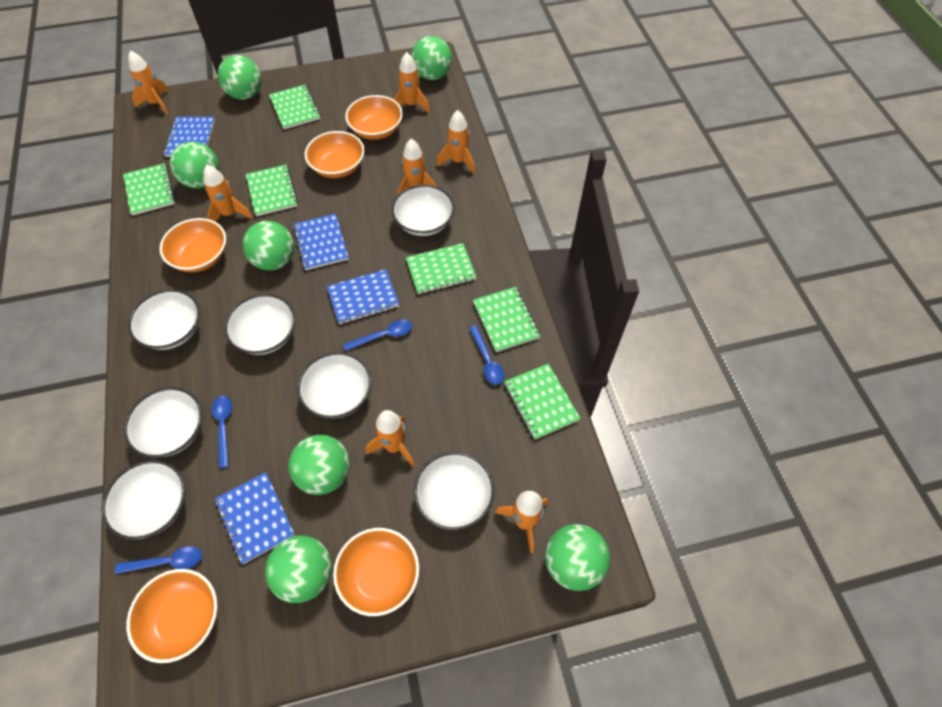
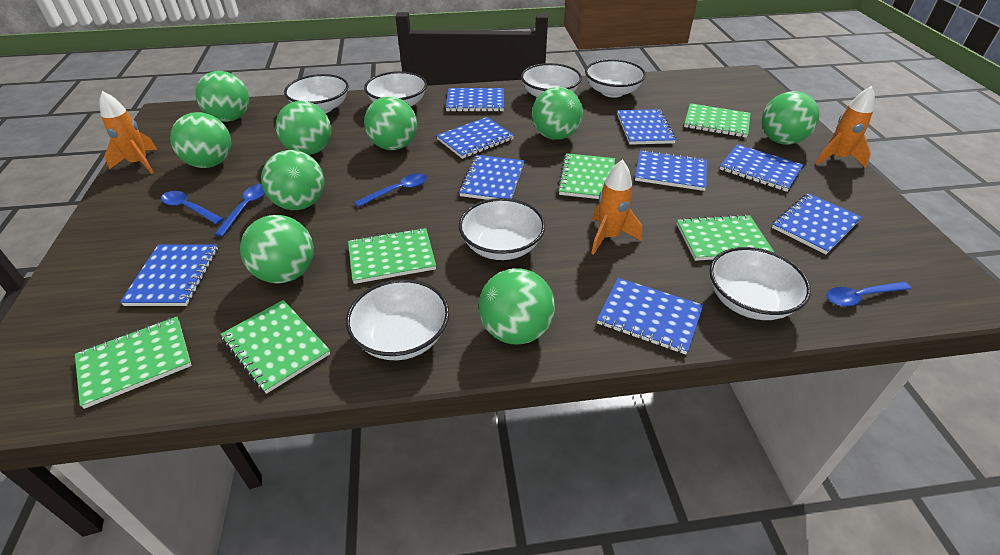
blue notebook: 4 -> 9
green ball: 7 -> 9
orange bowl: 5 -> 0
orange rocket: 7 -> 3

